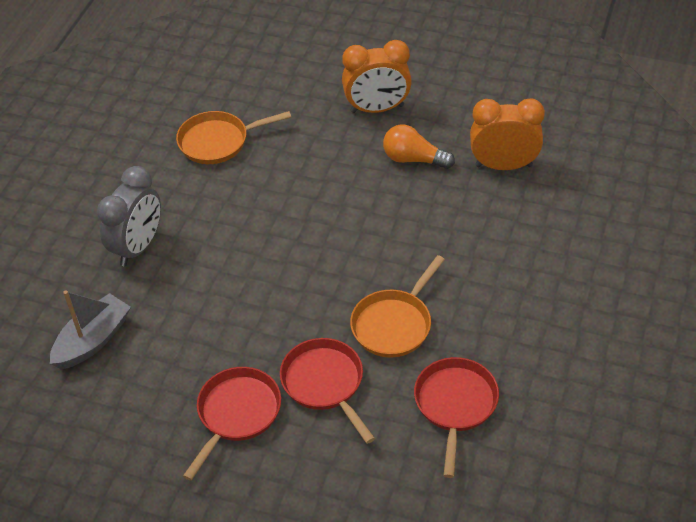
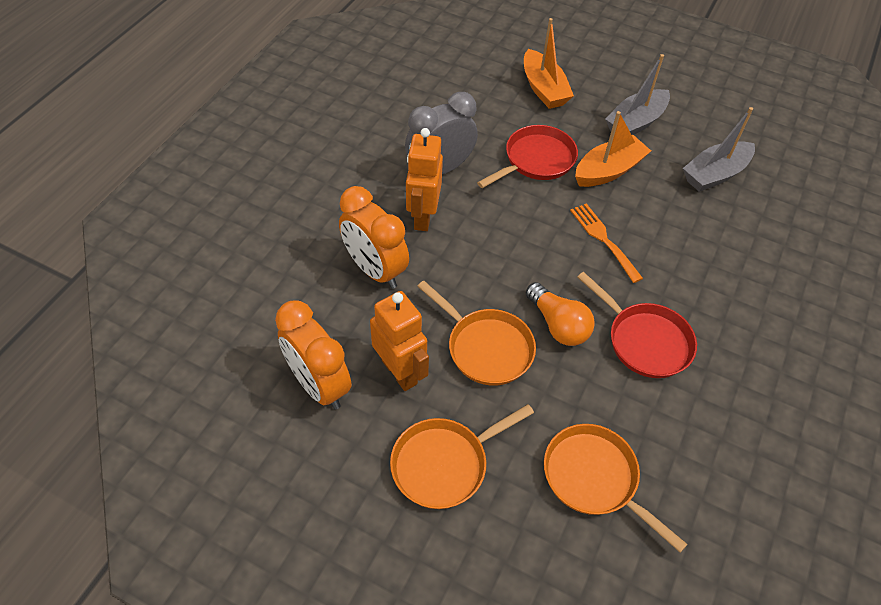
grey boat: 1 -> 2
orange boat: 0 -> 2
orange fork: 0 -> 1
orange pan: 2 -> 3
orange robot: 0 -> 2
red pan: 3 -> 2

